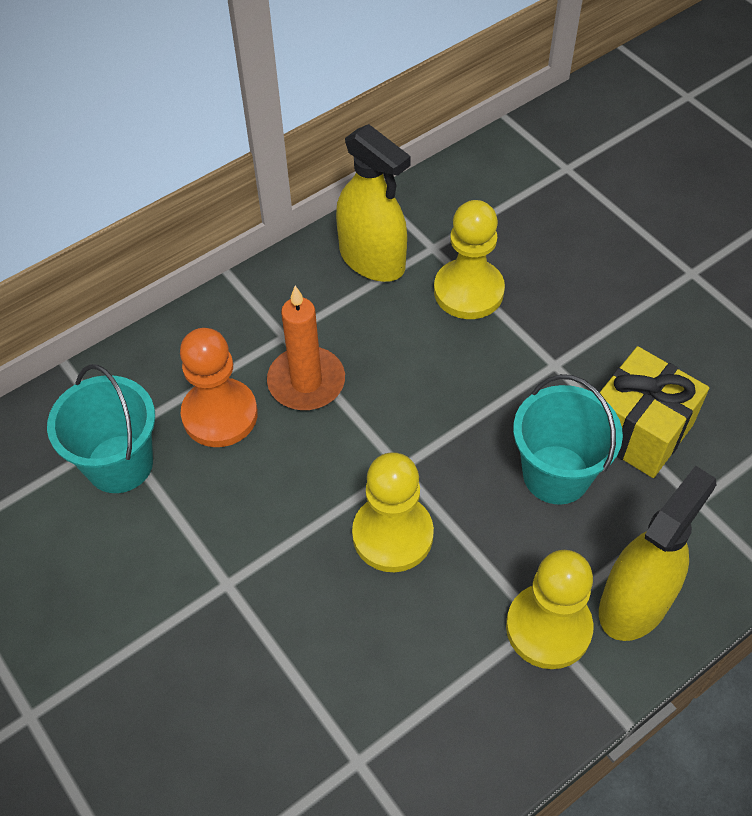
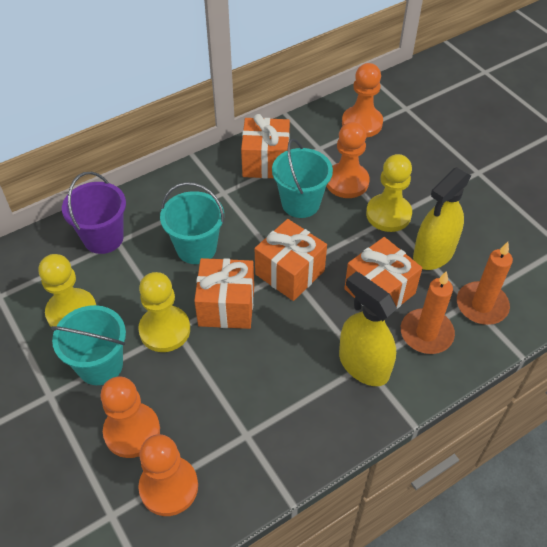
orange candle: 1 -> 2
orange gift: 0 -> 4
orange pawn: 1 -> 4
purple bucket: 0 -> 1
turquoise bucket: 2 -> 3
yellow gift: 1 -> 0

